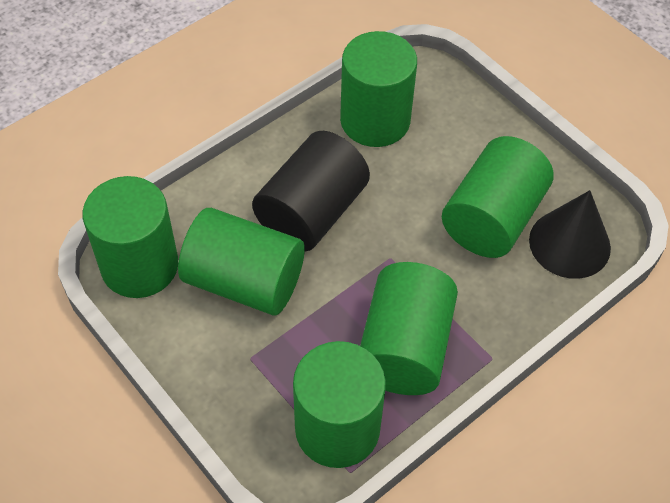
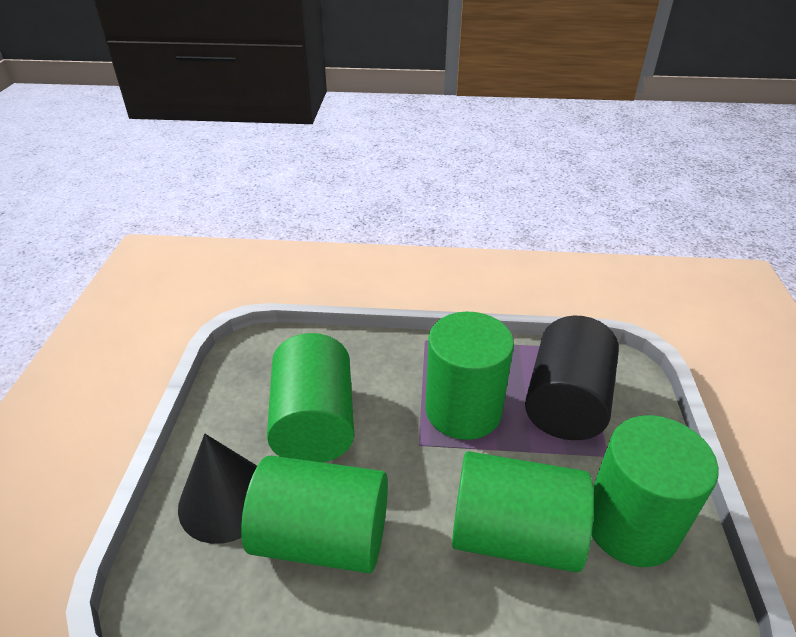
green cylinder: 6 -> 5

